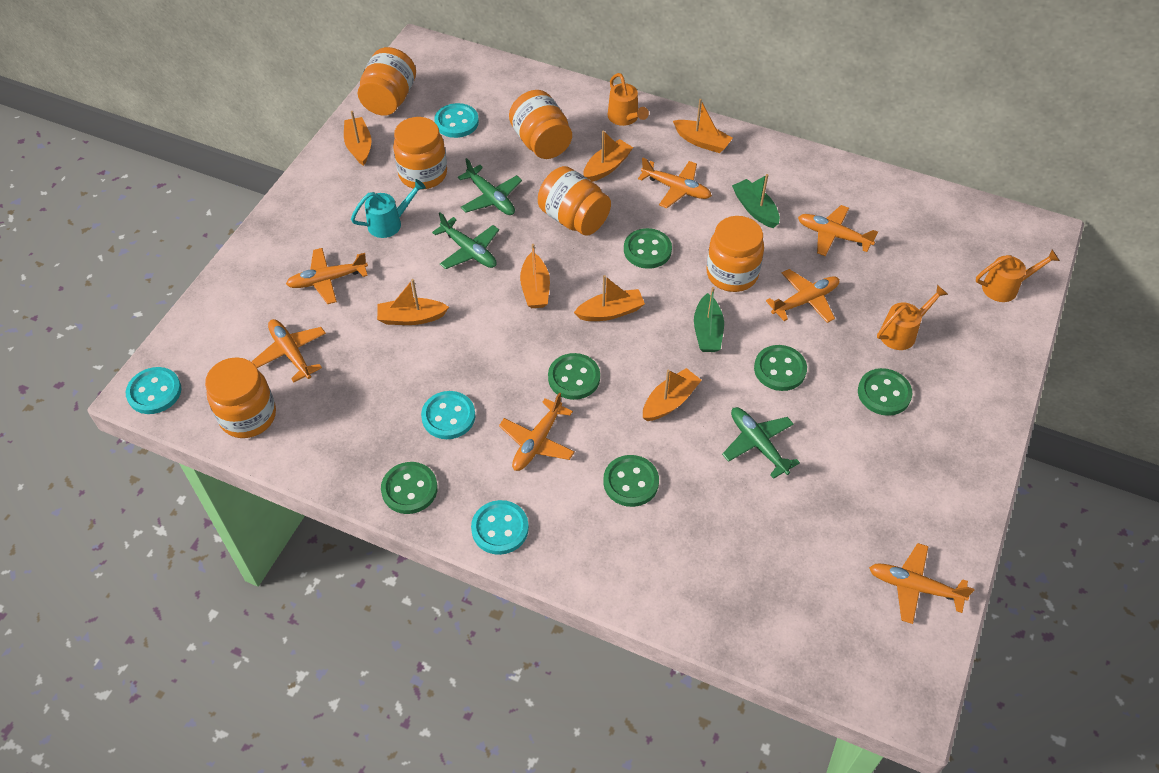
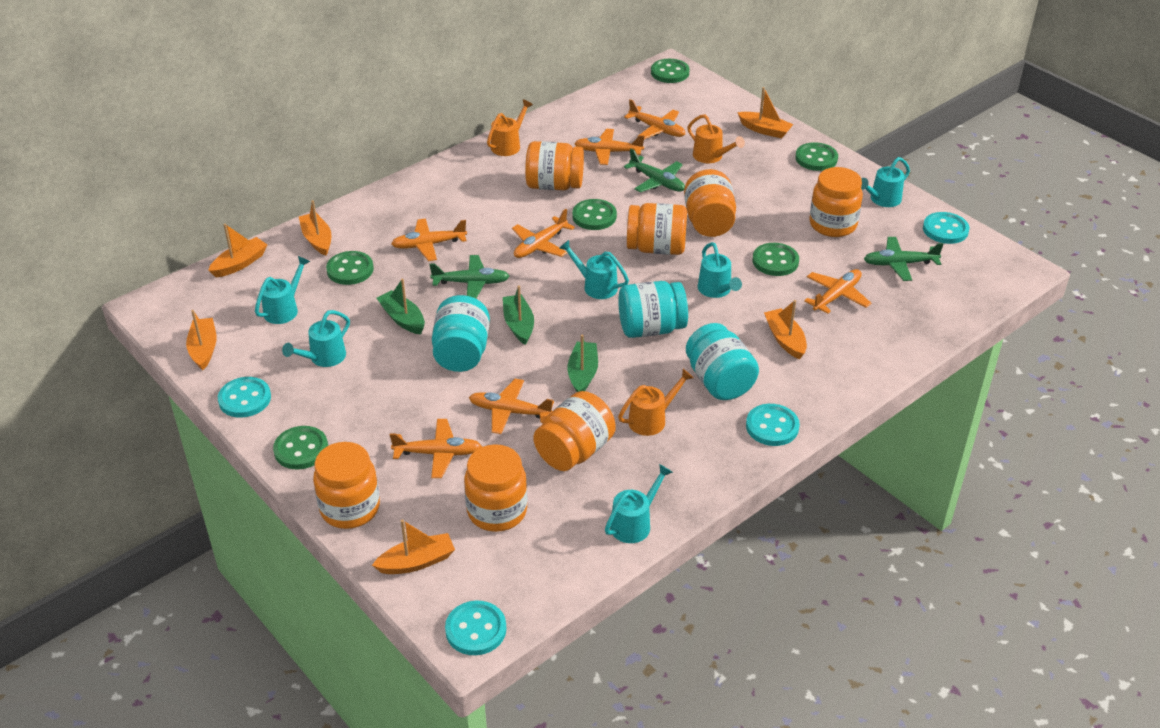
green boat: 2 -> 3
orange boat: 7 -> 6
orange jar: 6 -> 7
turquoise jar: 0 -> 3
turquoise watering can: 1 -> 6

